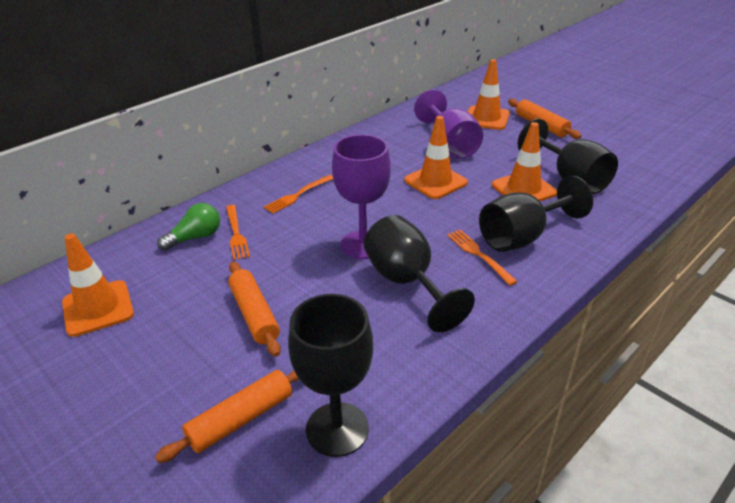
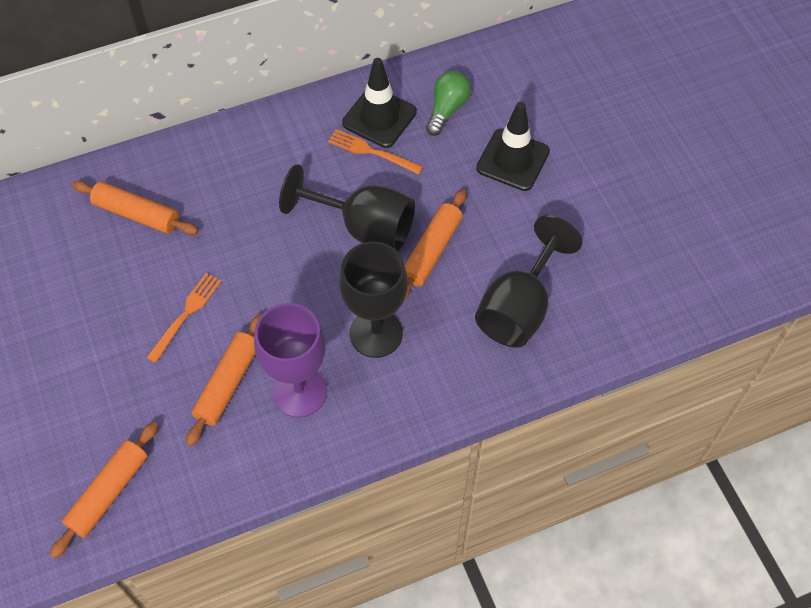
black goblet: 4 -> 3
black traffic cone: 0 -> 2
orange fork: 3 -> 2
orange rolling pin: 3 -> 4
orange traffic cone: 4 -> 0
purple goblet: 2 -> 1

